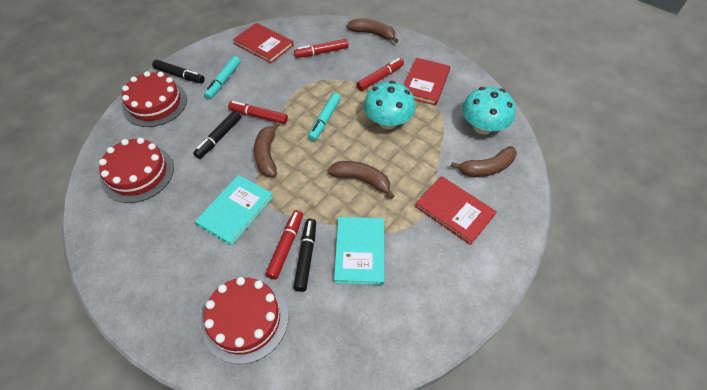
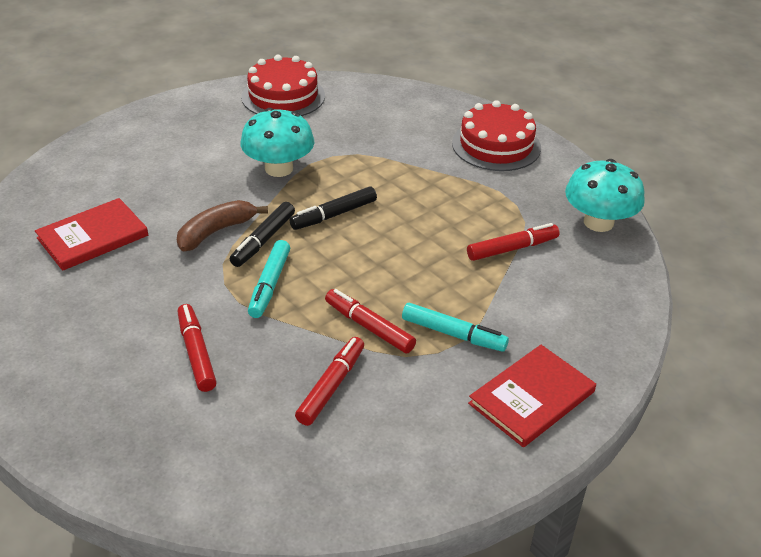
black marker: 3 -> 2
brown banana: 4 -> 1
red book: 3 -> 2
red cake: 3 -> 2
turquoise book: 2 -> 0

